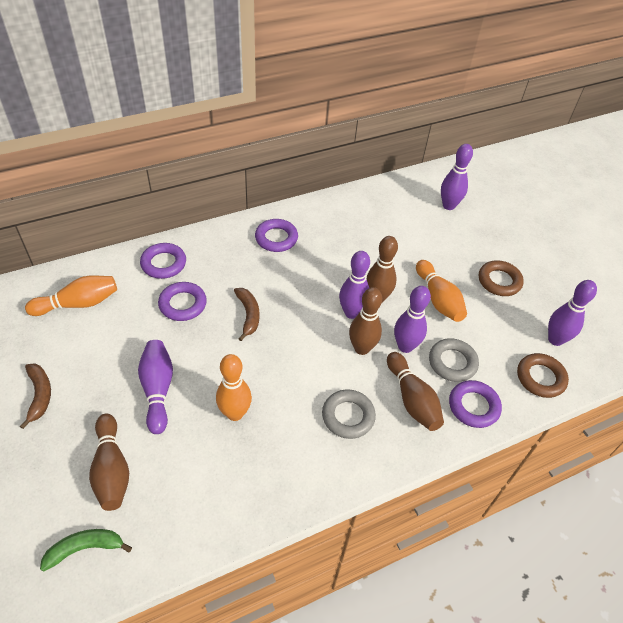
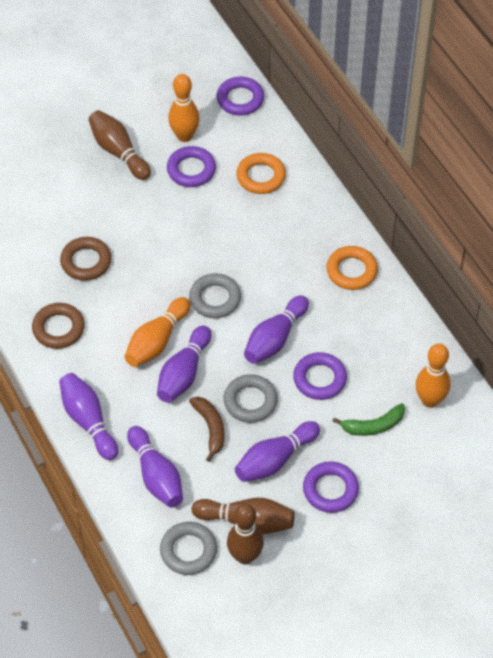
brown banana: 2 -> 1
brown bowling pin: 4 -> 3
grey ring: 2 -> 3
orange ring: 0 -> 2

